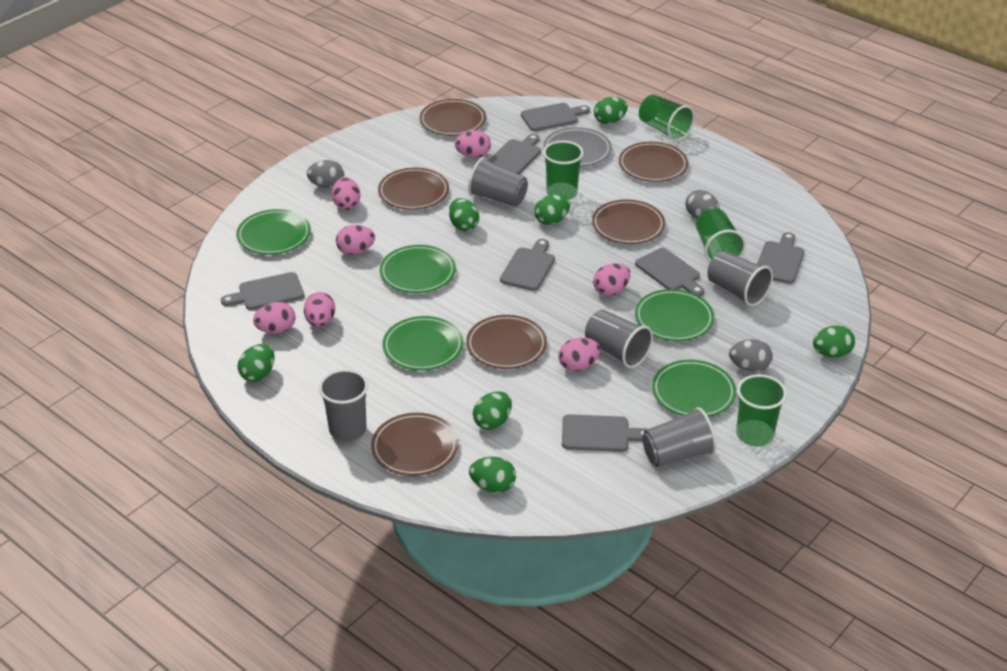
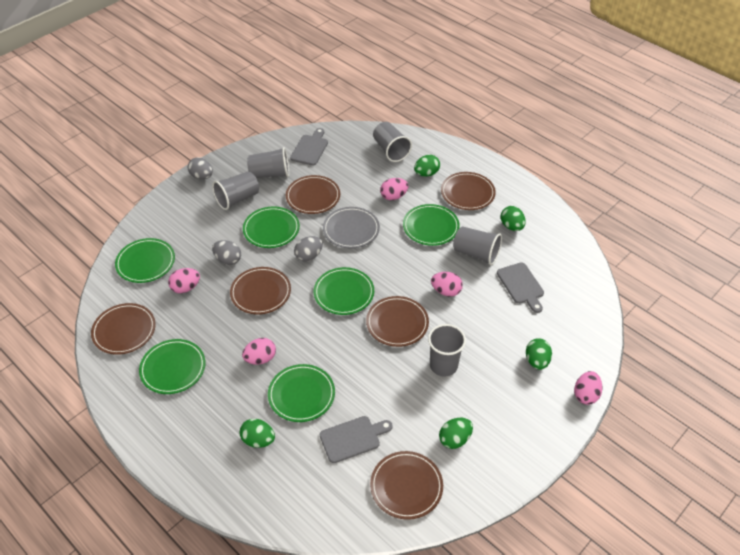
green cup: 4 -> 0
green egg: 7 -> 5
green plate: 5 -> 6
grey cutting board: 7 -> 3
pink egg: 7 -> 5

